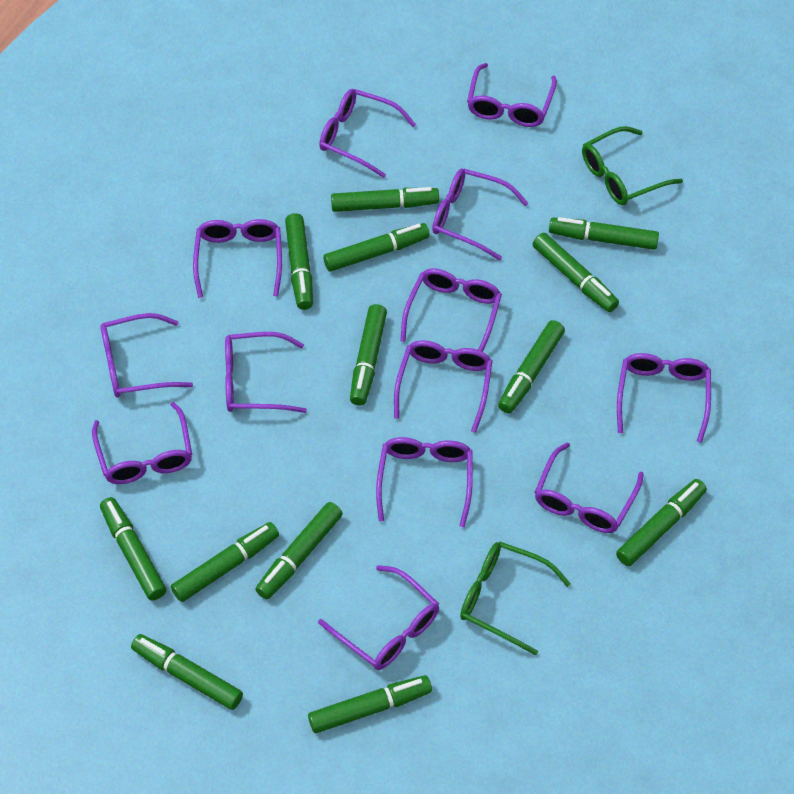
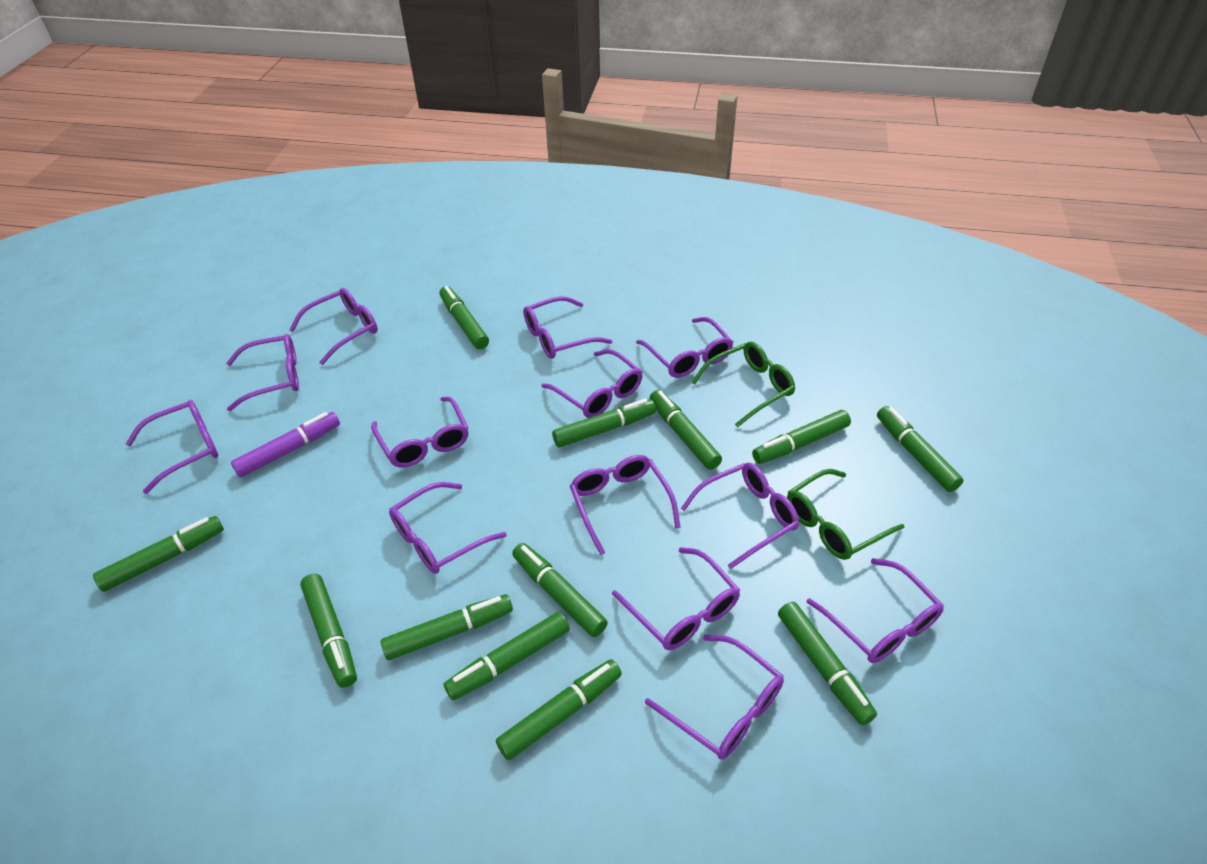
green marker: 13 -> 12
purple marker: 0 -> 1

